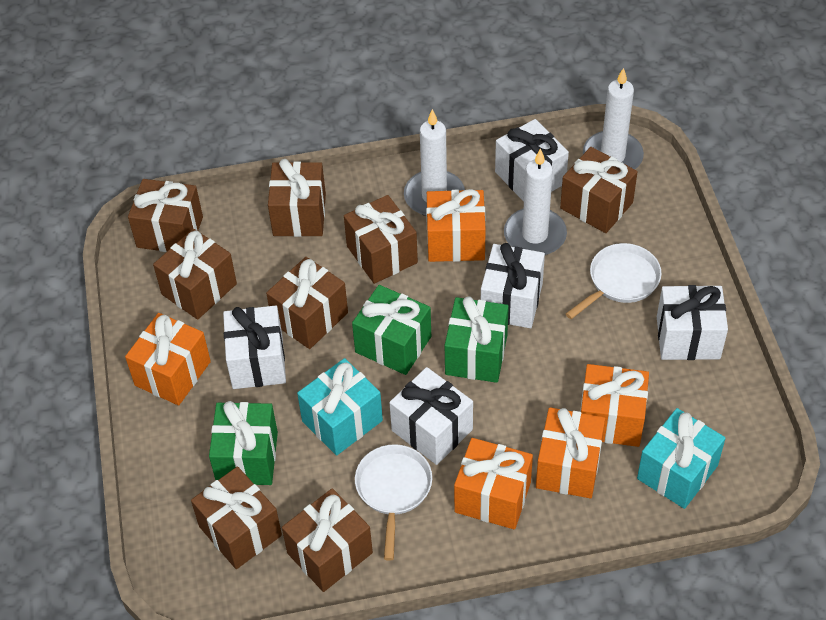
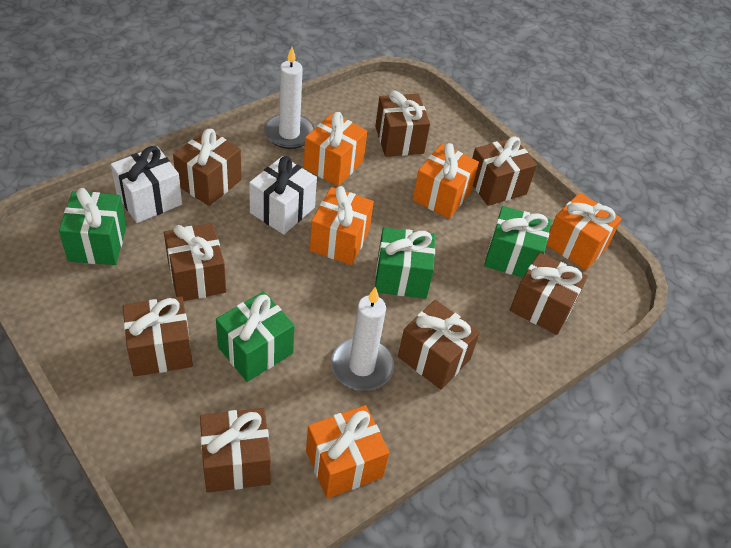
green gift: 3 -> 4
turquoise gift: 2 -> 0
white candle: 3 -> 2
white gift: 5 -> 2
white pan: 2 -> 0

